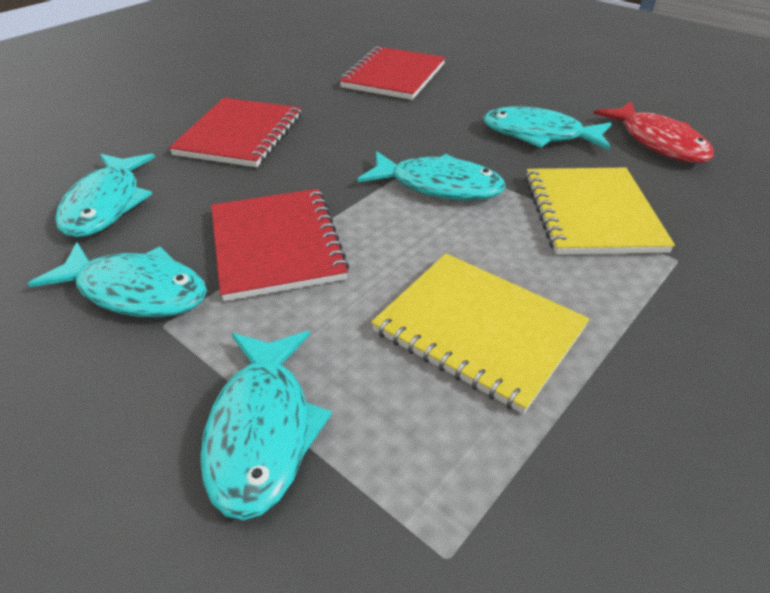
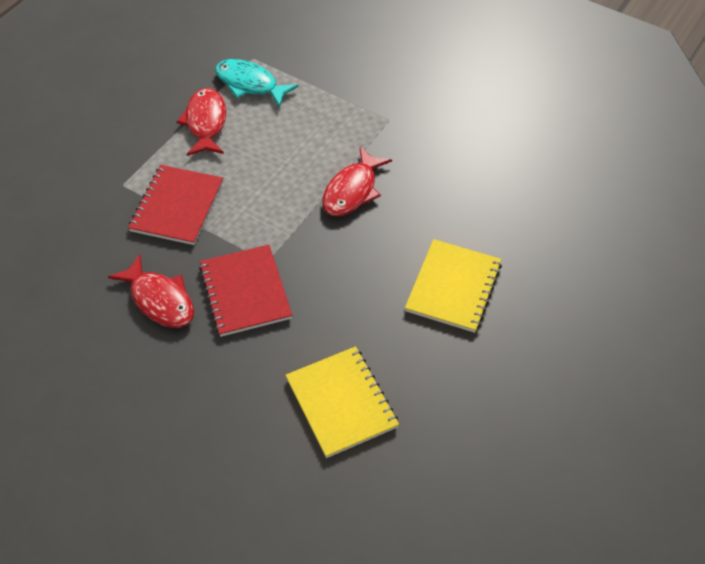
red fish: 1 -> 3
red notebook: 3 -> 2
turquoise fish: 5 -> 1

